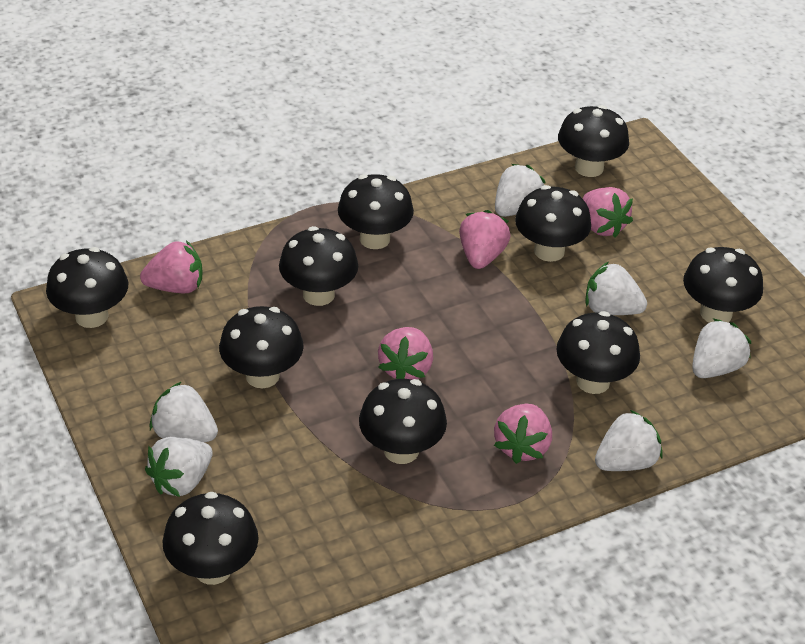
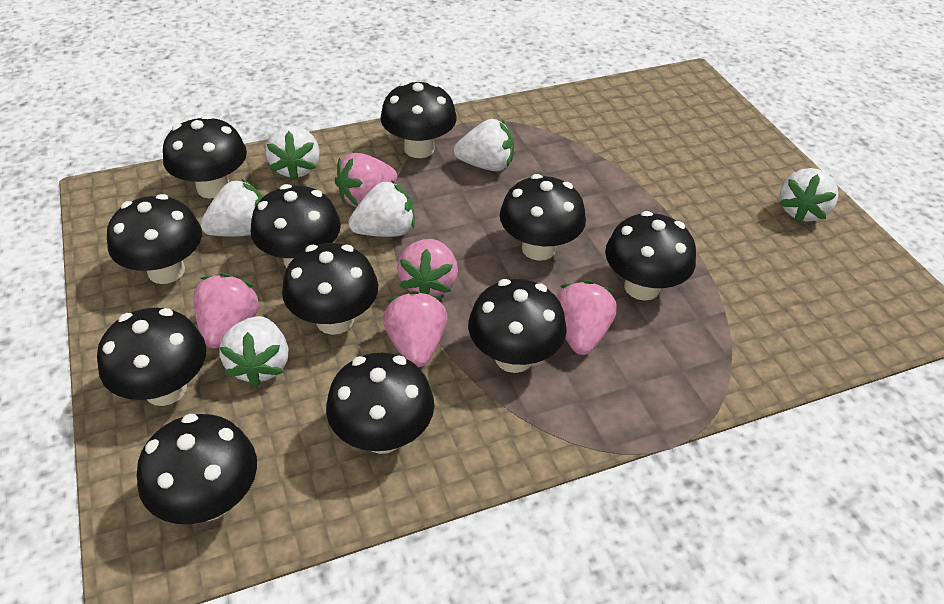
black mushroom: 10 -> 11

